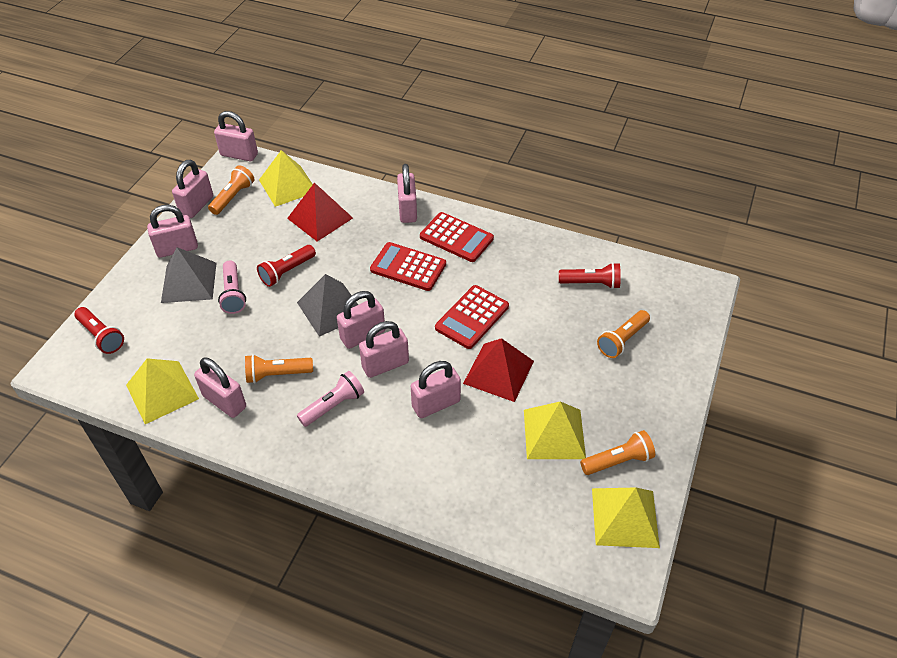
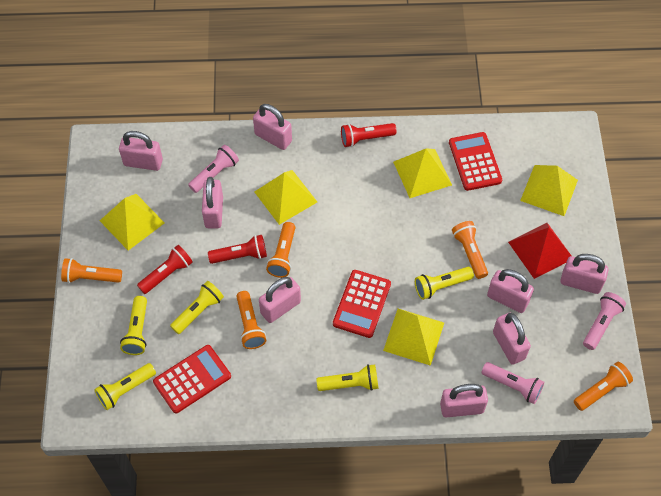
grey pyramid: 2 -> 0
orange flashlight: 4 -> 5
pink flashlight: 2 -> 3
red pyramid: 2 -> 1
yellow flashlight: 0 -> 5
yellow pyramid: 4 -> 5

